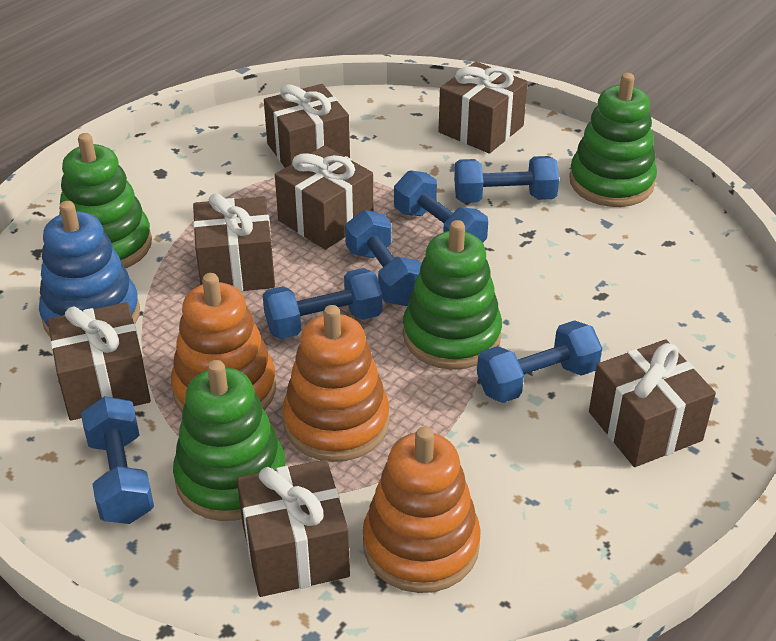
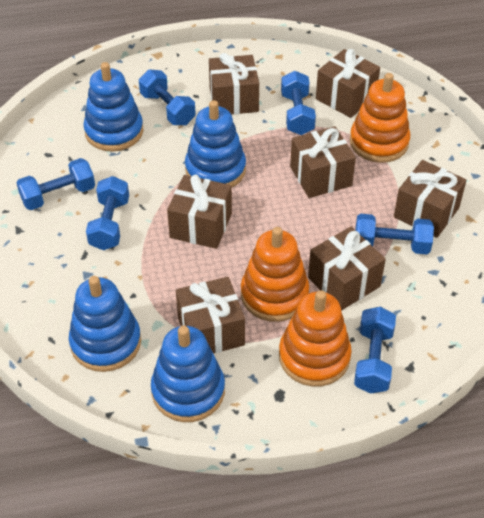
blue stacking toy: 1 -> 4
green stacking toy: 4 -> 0

